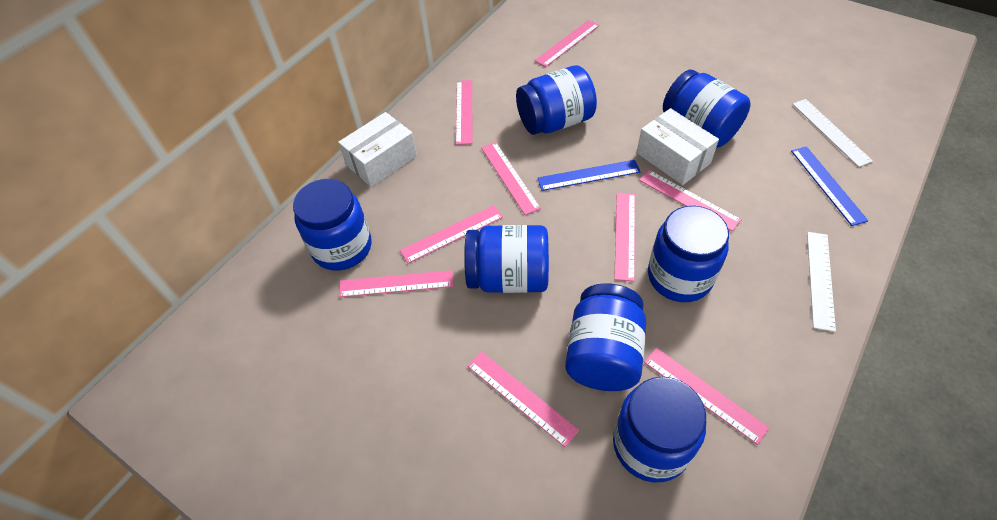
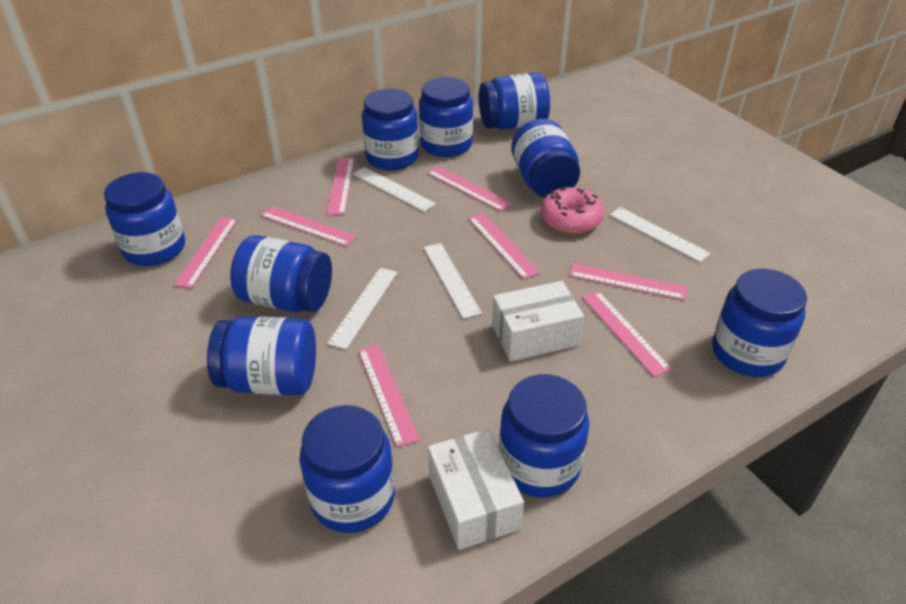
blue jar: 7 -> 10
blue ruler: 2 -> 0
pink donut: 0 -> 1
pink ruler: 9 -> 8
white ruler: 2 -> 4

